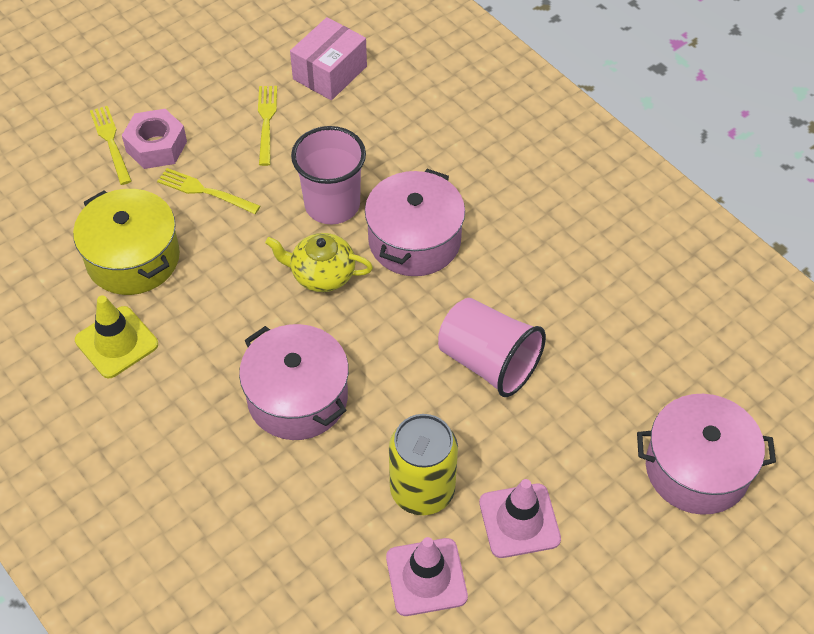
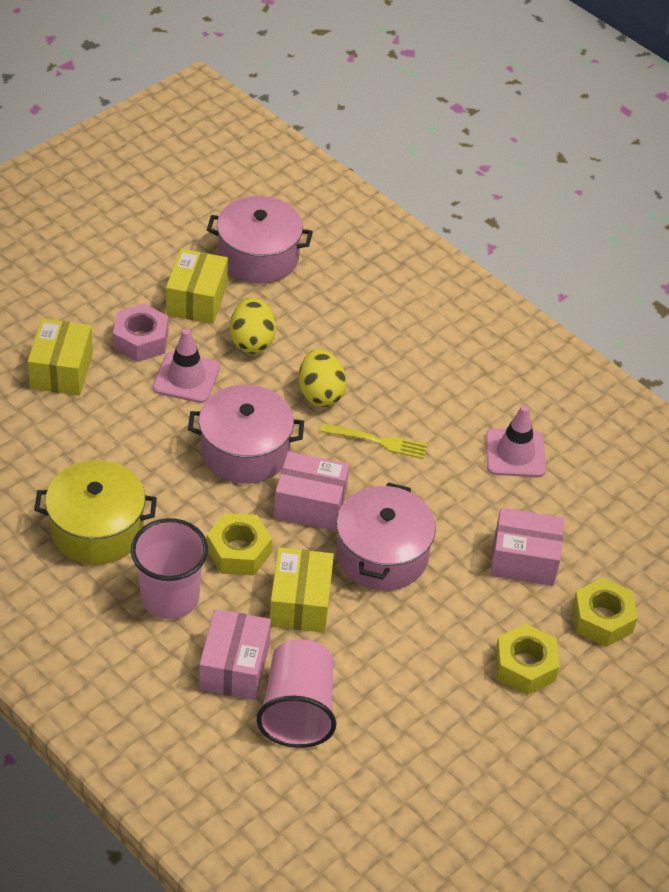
pink box: 1 -> 3
yellow box: 0 -> 3
yellow can: 1 -> 0
yellow egg: 0 -> 2
yellow fork: 3 -> 1
yellow nut: 0 -> 3
yellow teapot: 1 -> 0
yellow traffic cone: 1 -> 0

